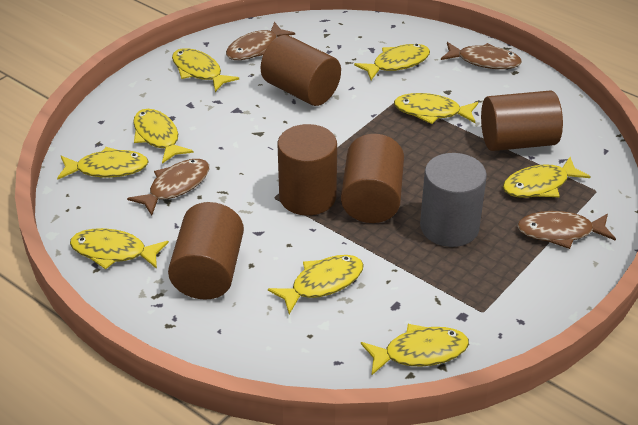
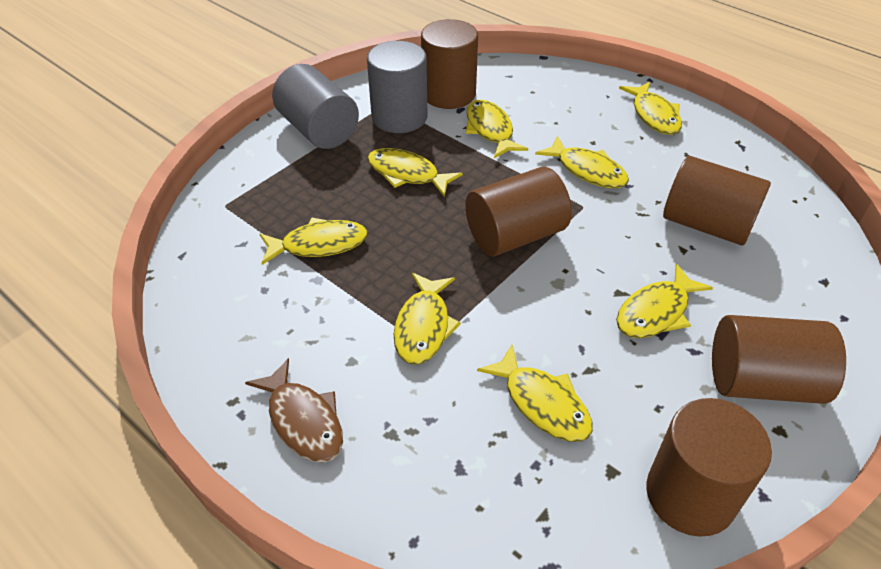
brown fish: 4 -> 1
grey cylinder: 1 -> 2
yellow fish: 9 -> 8

